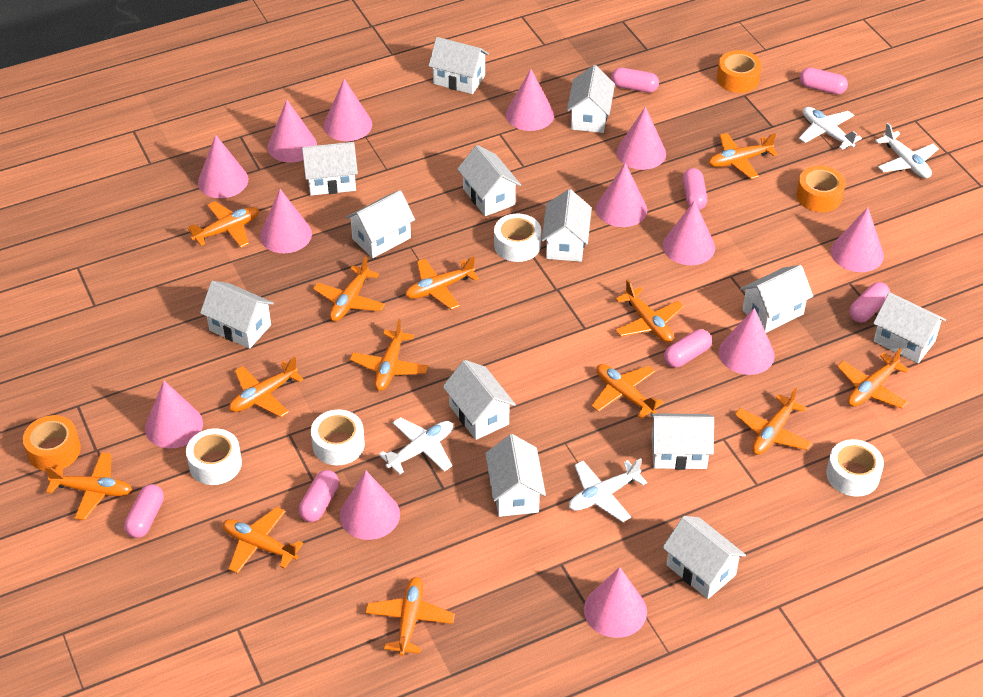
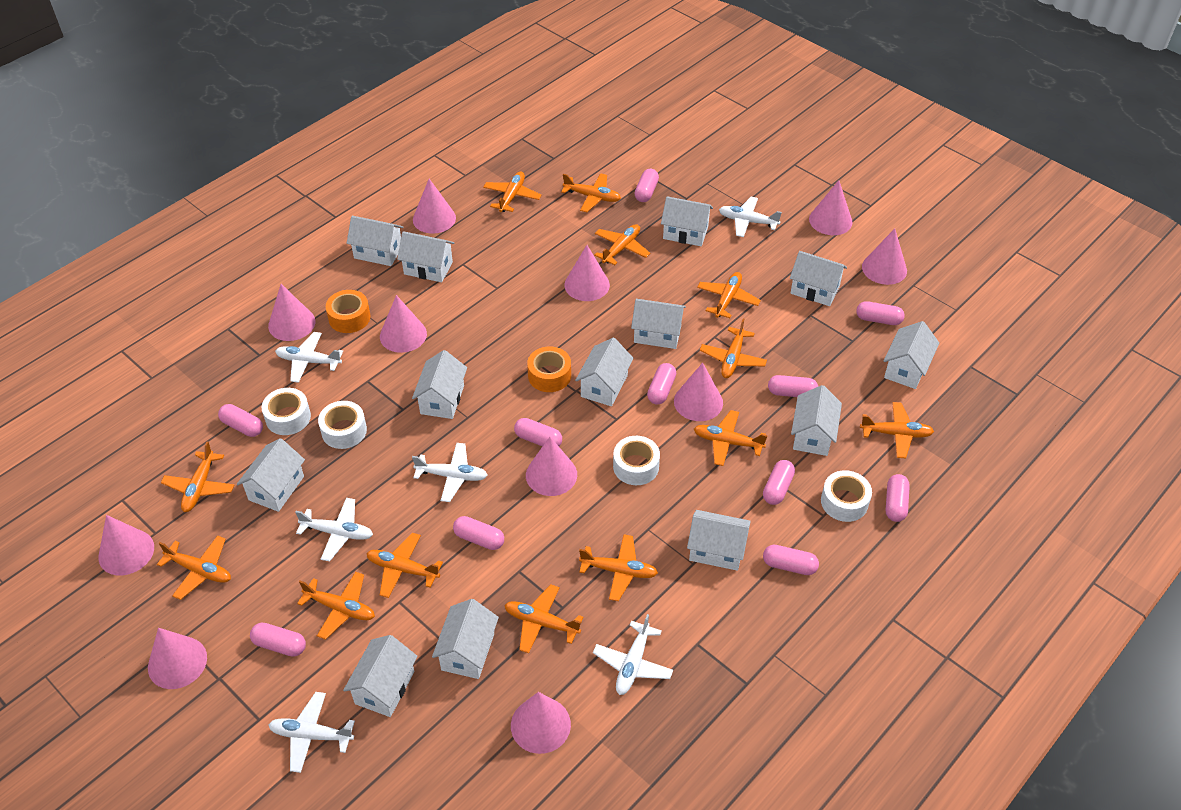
orange tape: 3 -> 2
pink capsule: 7 -> 11
pink cone: 13 -> 11
white plane: 4 -> 6

